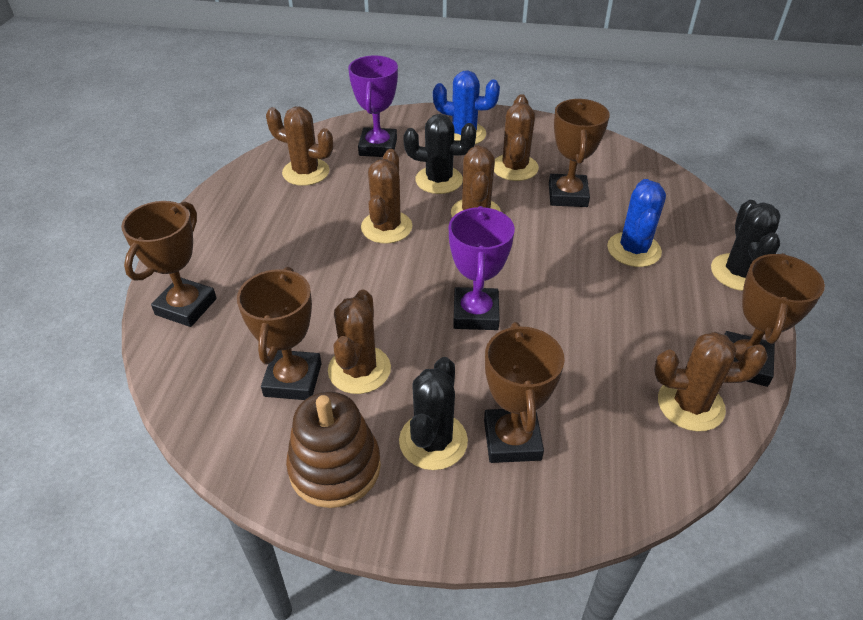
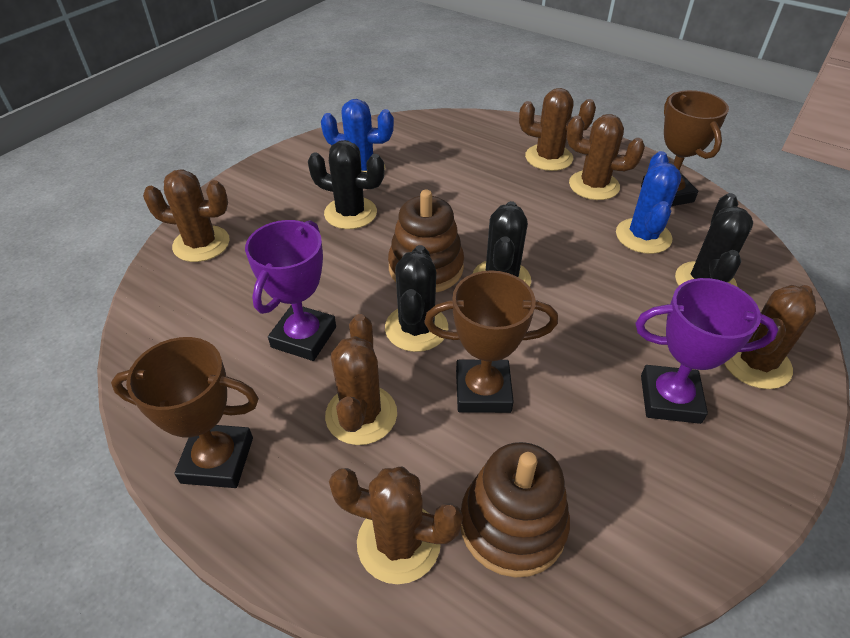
black cactus: 3 -> 4
brown stacking toy: 1 -> 2
brown trophy: 5 -> 3

